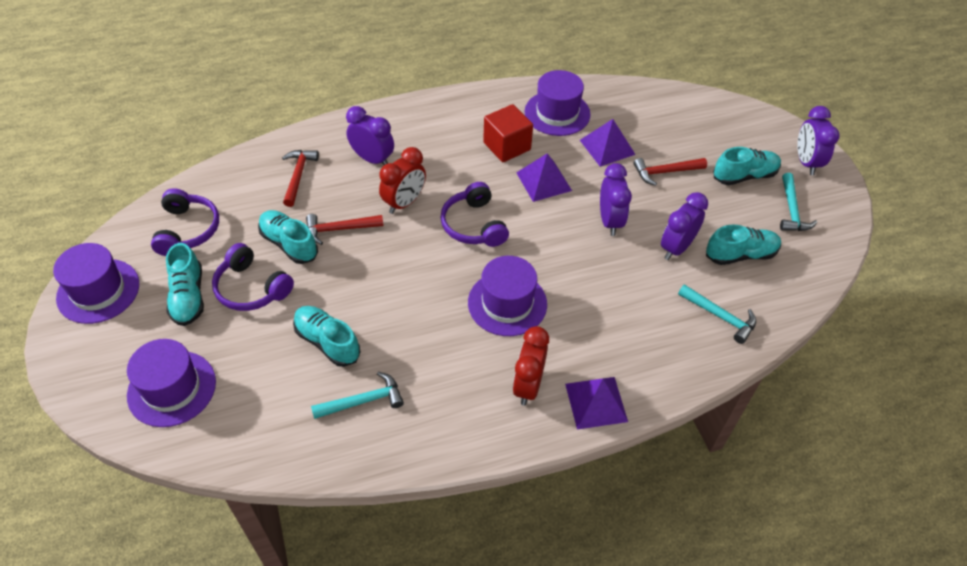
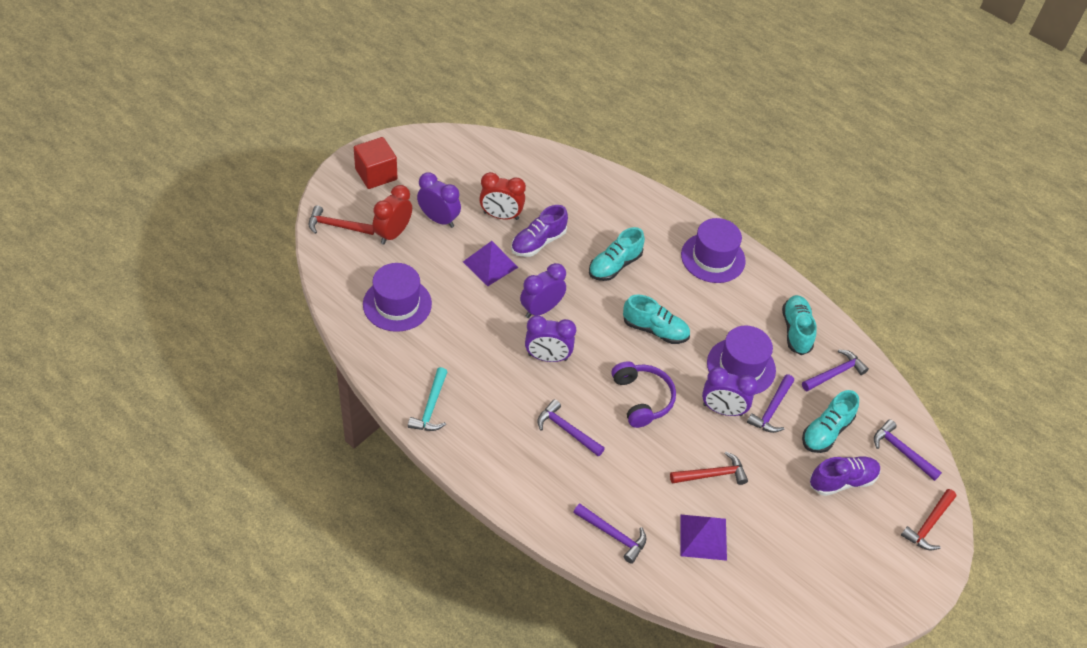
purple hammer: 0 -> 5
purple hat: 4 -> 3
purple headphones: 3 -> 1
purple pyramid: 3 -> 2
purple shoe: 0 -> 2
turquoise hammer: 3 -> 1
turquoise shoe: 5 -> 4

